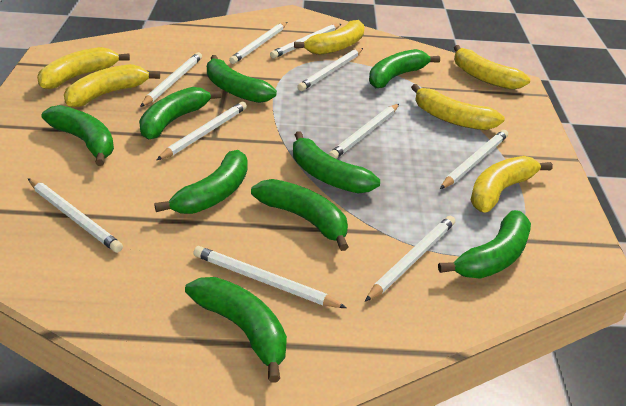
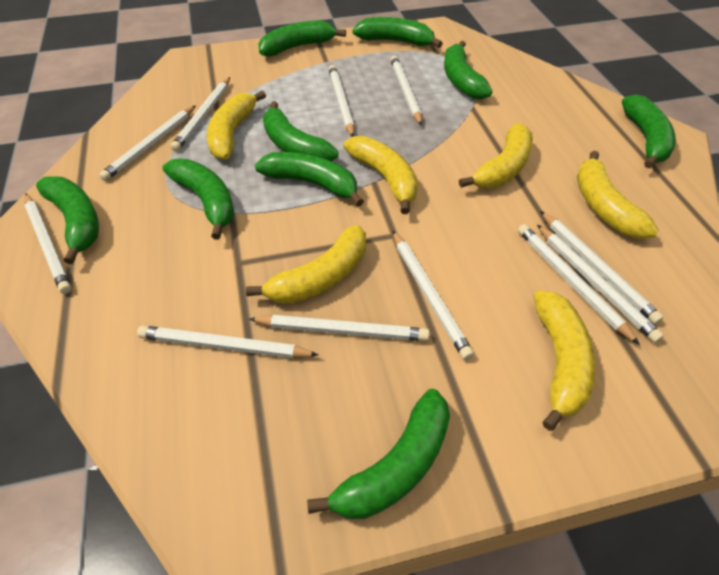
white pencil: 10 -> 11

